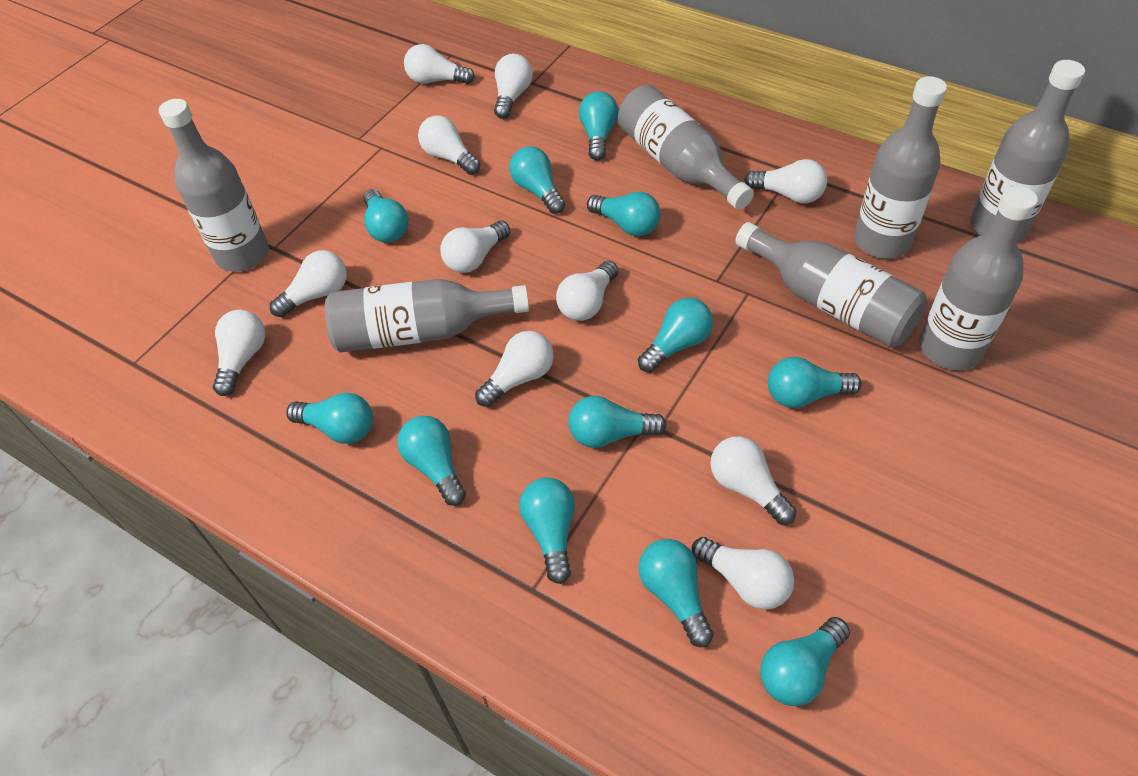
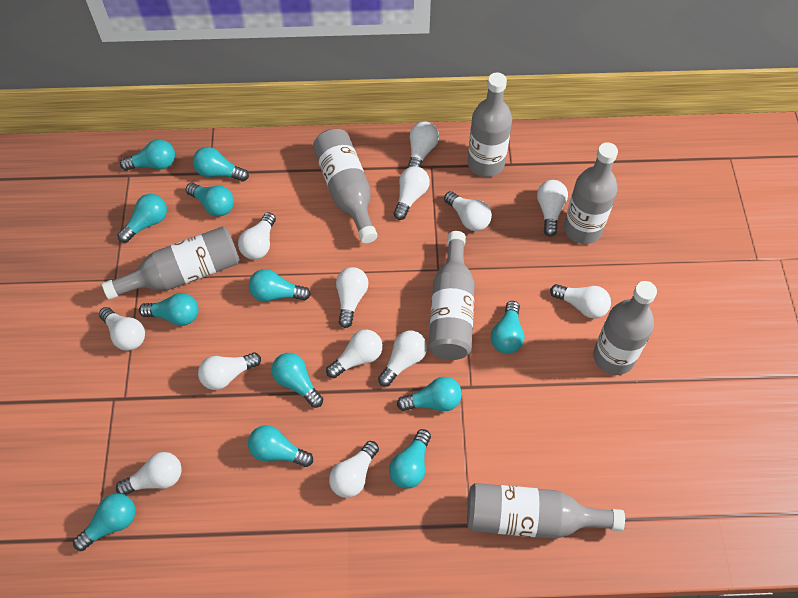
white light bulb: 11 -> 13

